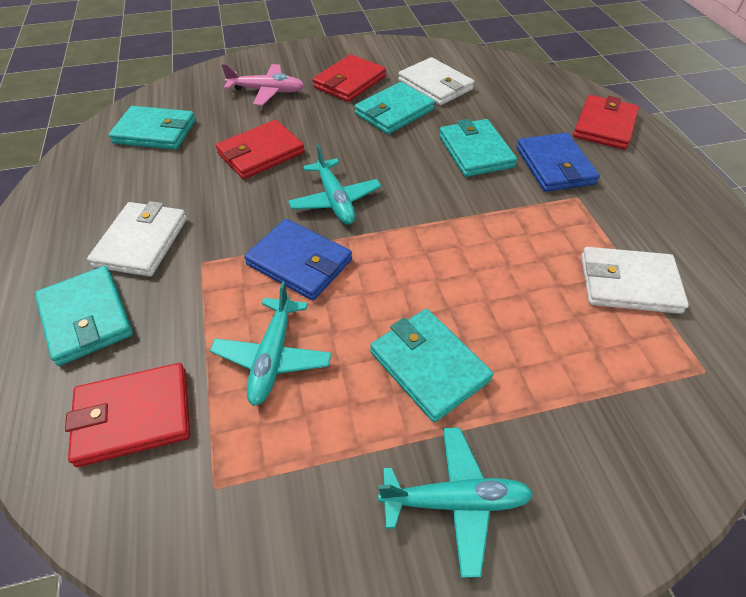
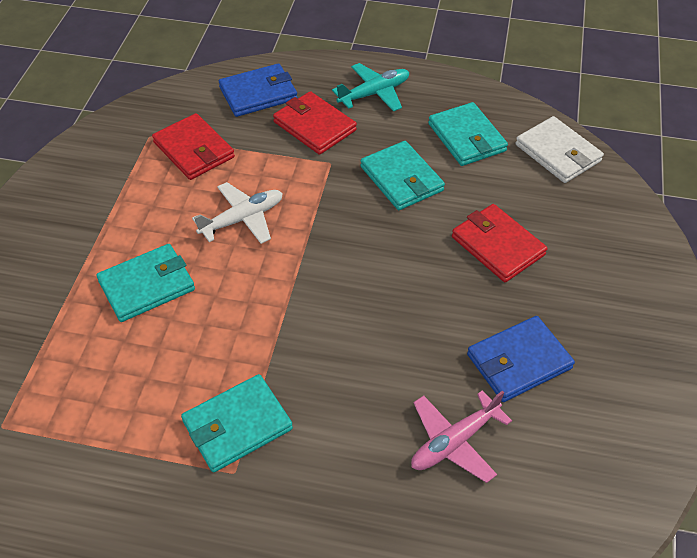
red wallet: 4 -> 3
turquoise plane: 3 -> 1
turquoise wallet: 5 -> 4
white plane: 0 -> 1
white wallet: 3 -> 1

